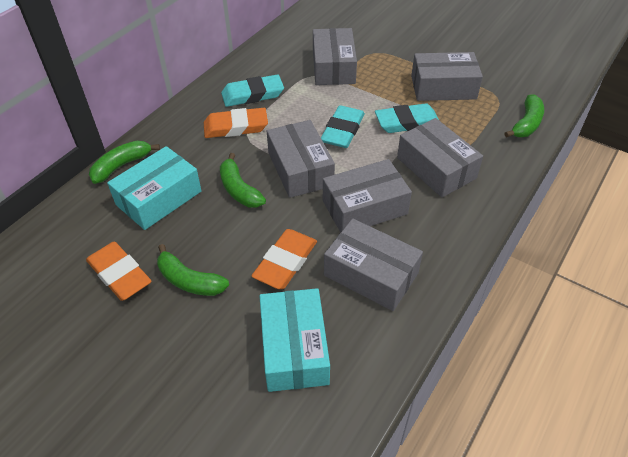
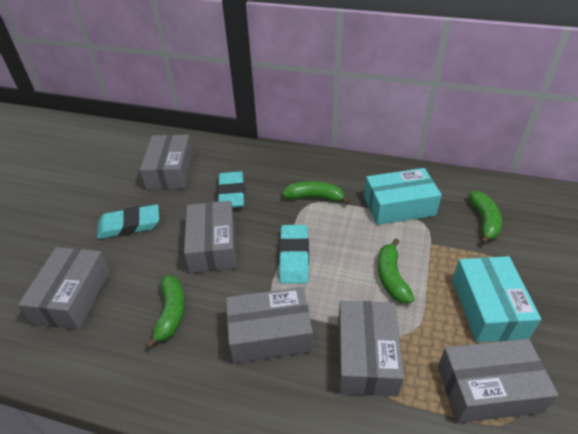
orange eraser: 3 -> 0

